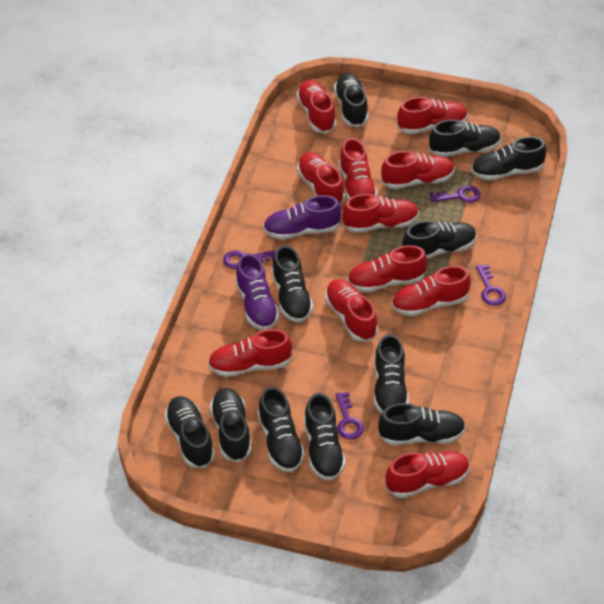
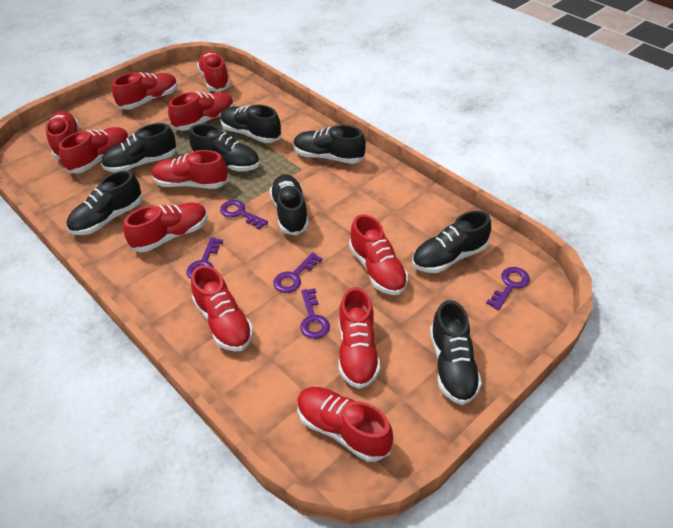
black shoe: 11 -> 8
purple key: 4 -> 5
purple shoe: 2 -> 0

